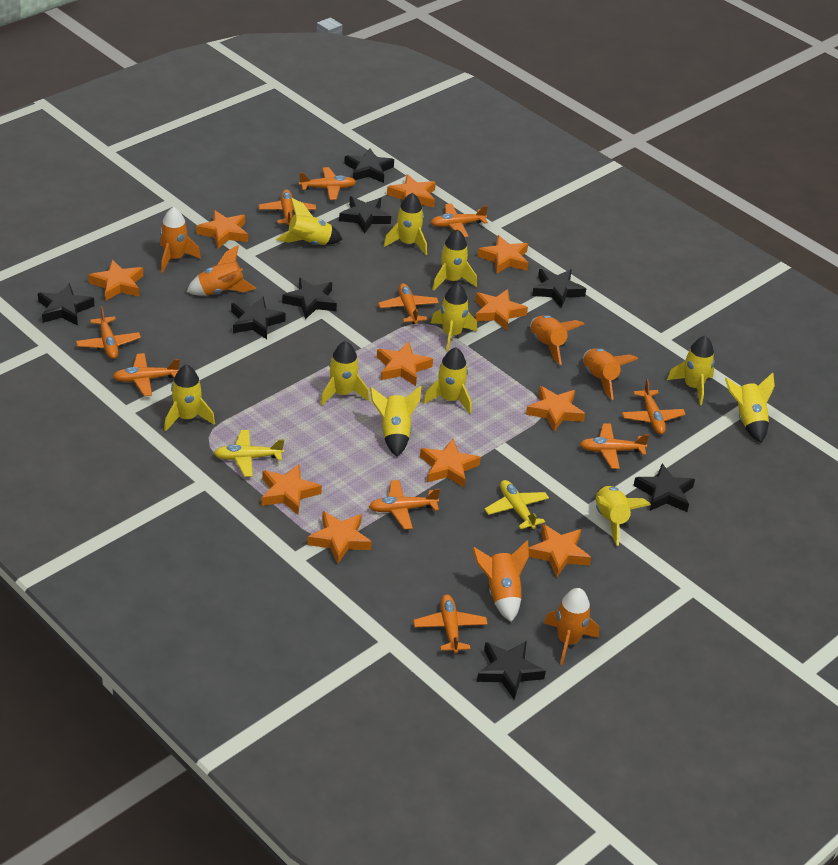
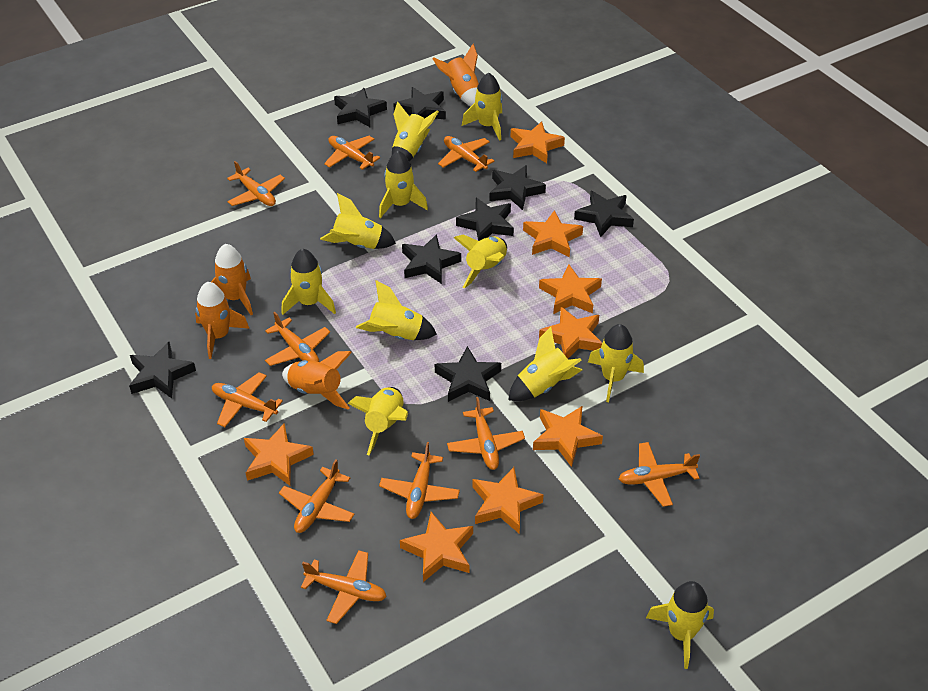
orange rocket: 6 -> 4
orange star: 11 -> 8
yellow plane: 2 -> 0

